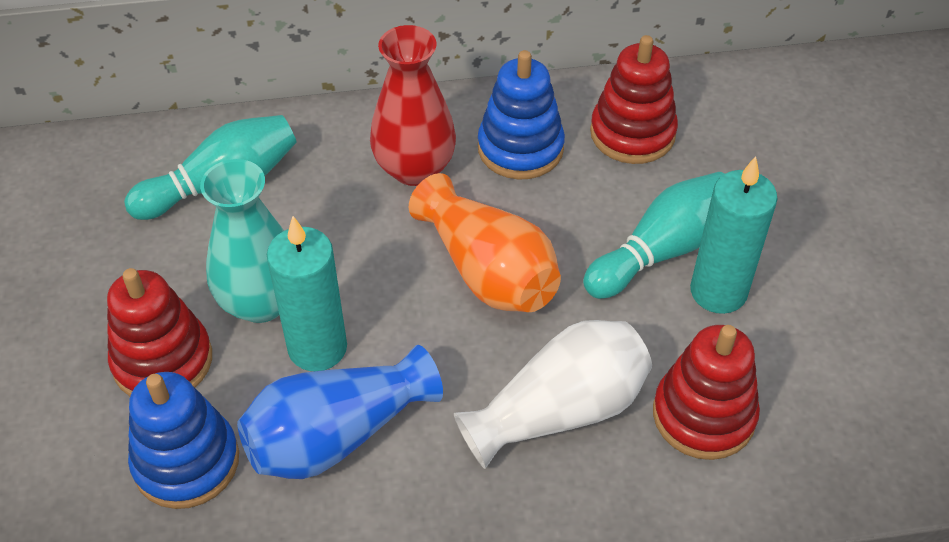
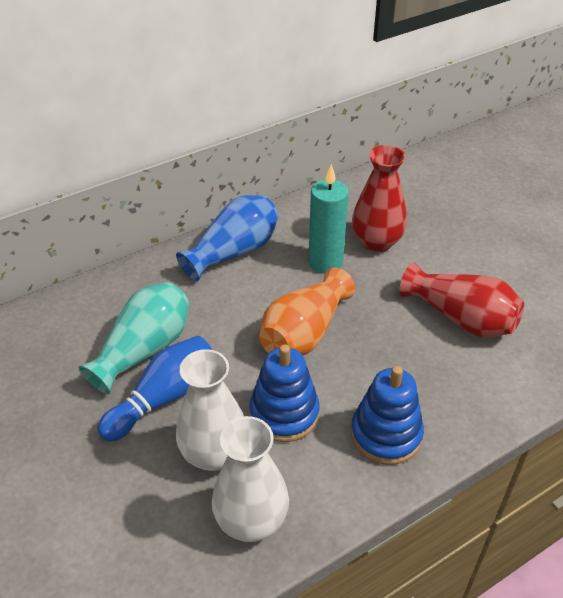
blue bowling pin: 0 -> 1
red stacking toy: 3 -> 0
red vase: 1 -> 2
turquoise bowling pin: 2 -> 0
turquoise candle: 2 -> 1
white vase: 1 -> 2

